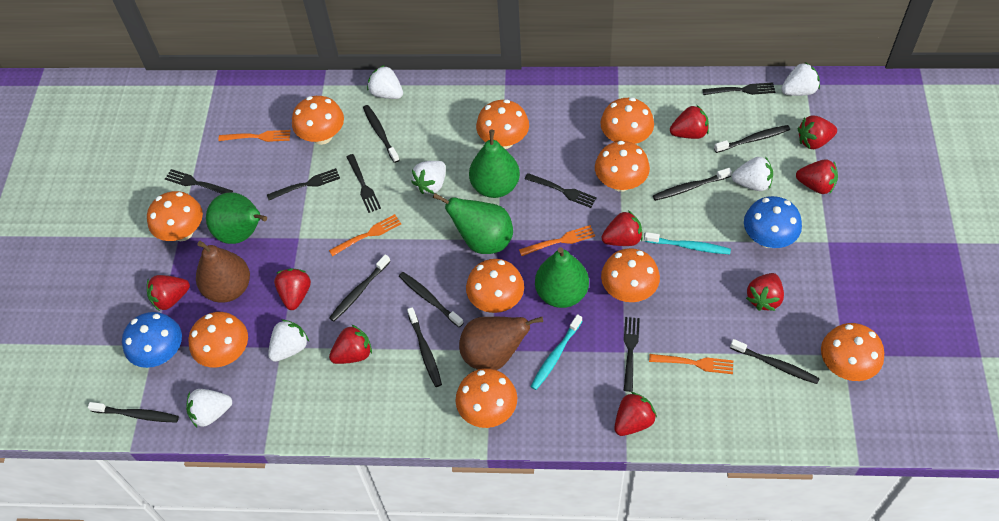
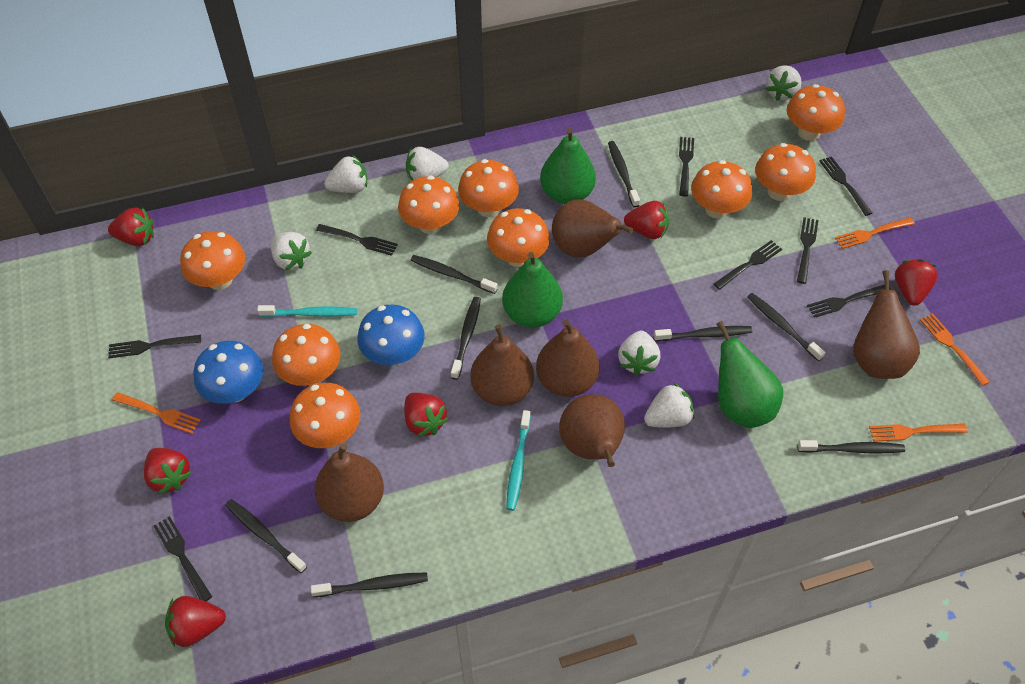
black fork: 6 -> 8
brown pear: 2 -> 6
green pear: 4 -> 3
orange mushroom: 10 -> 9
red strawberry: 9 -> 6

